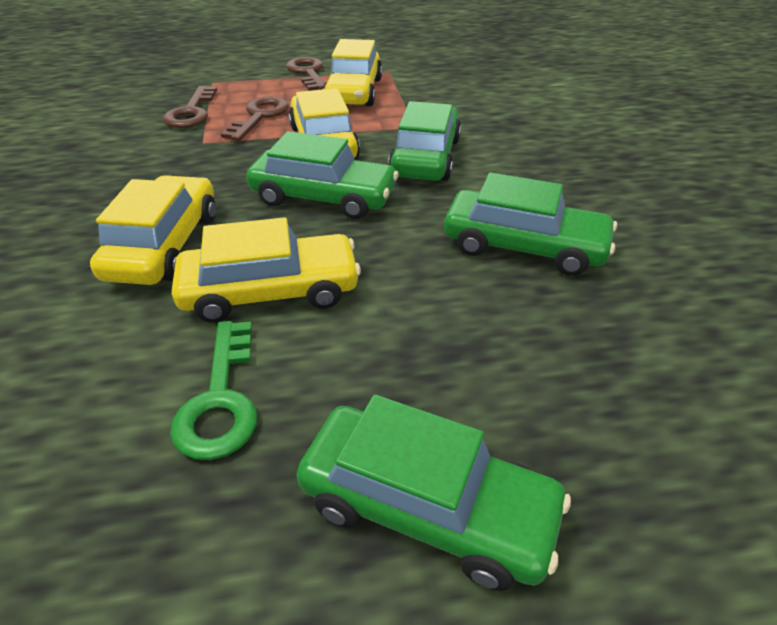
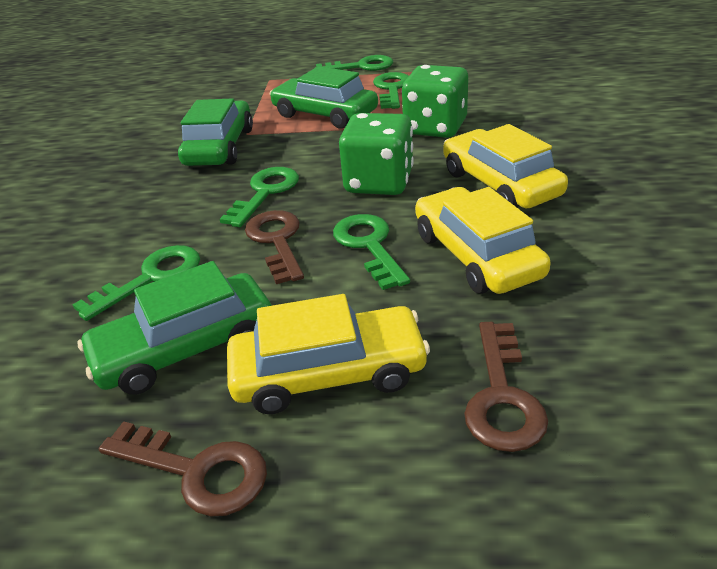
green car: 4 -> 3
green dice: 0 -> 2
green key: 1 -> 5
yellow car: 4 -> 3

